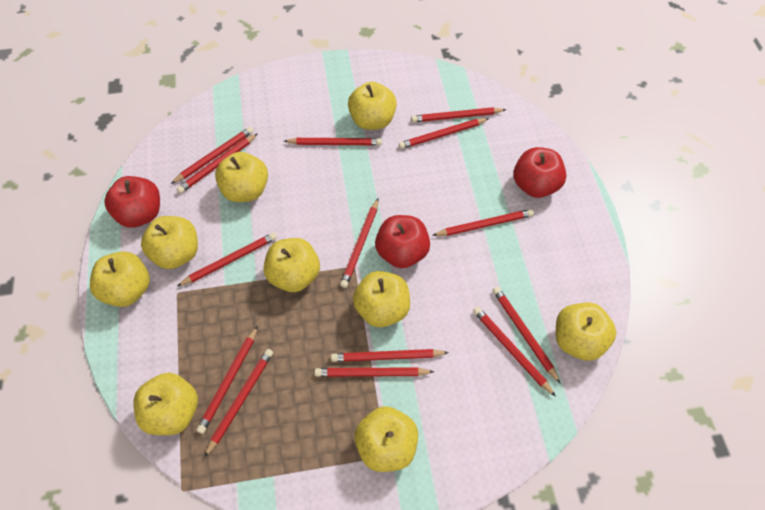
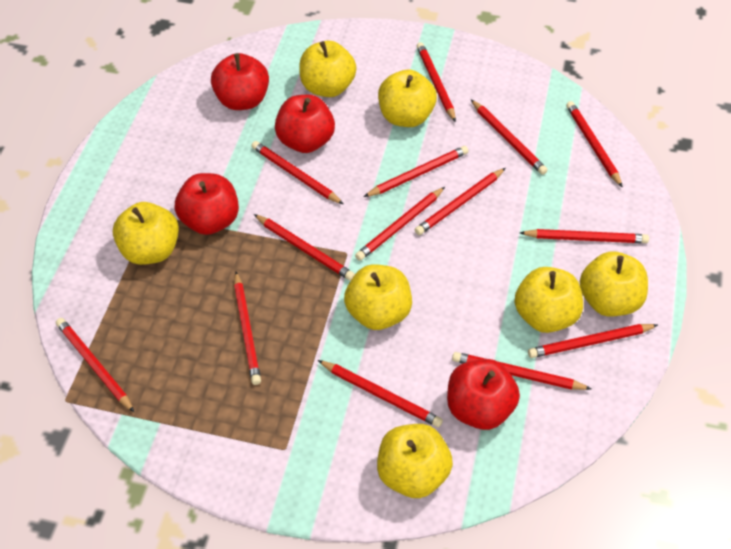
red apple: 3 -> 4
yellow apple: 9 -> 7

